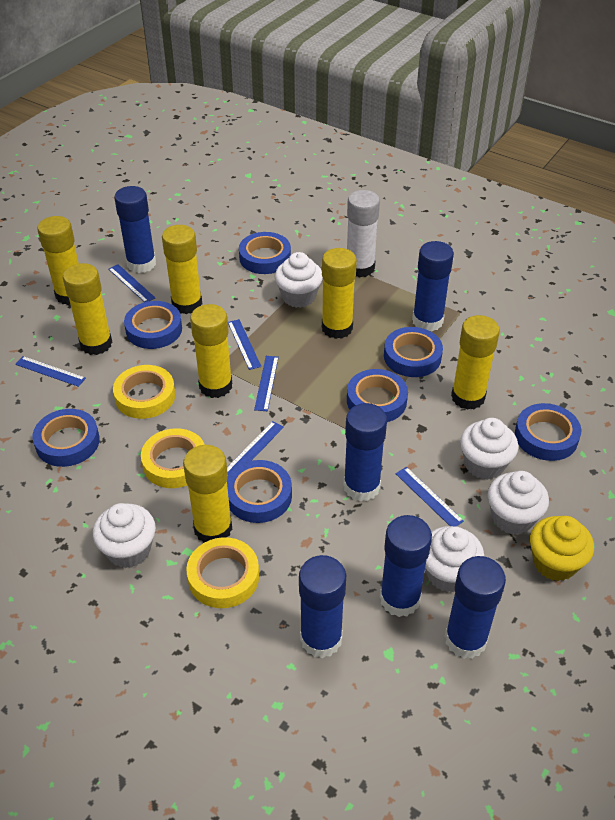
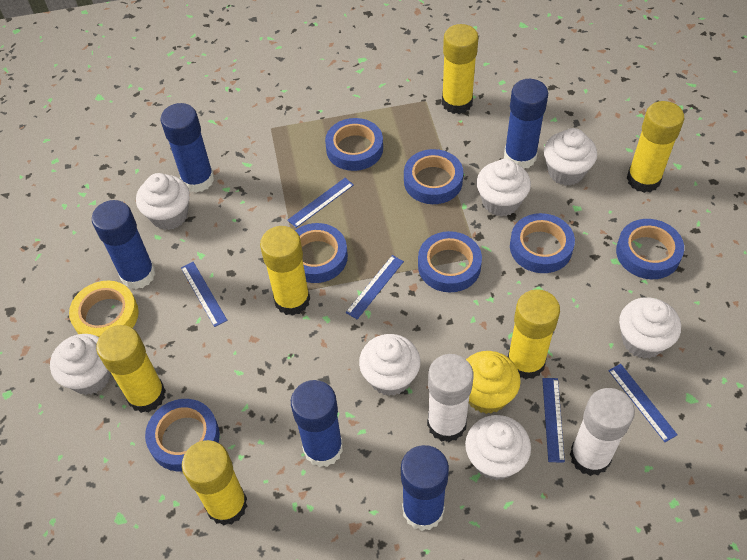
blue glue stick: 6 -> 5
blue ruler: 6 -> 5
white cupcake: 5 -> 7
white glue stick: 1 -> 2
yellow glue stick: 7 -> 6
yellow tape: 3 -> 1

